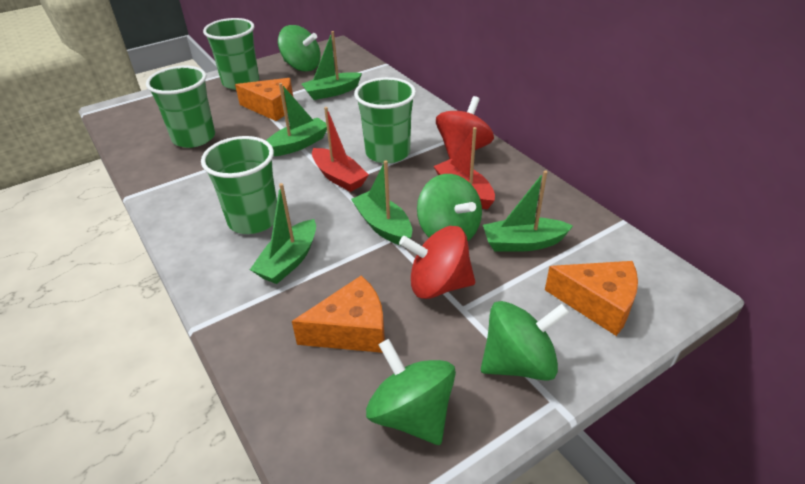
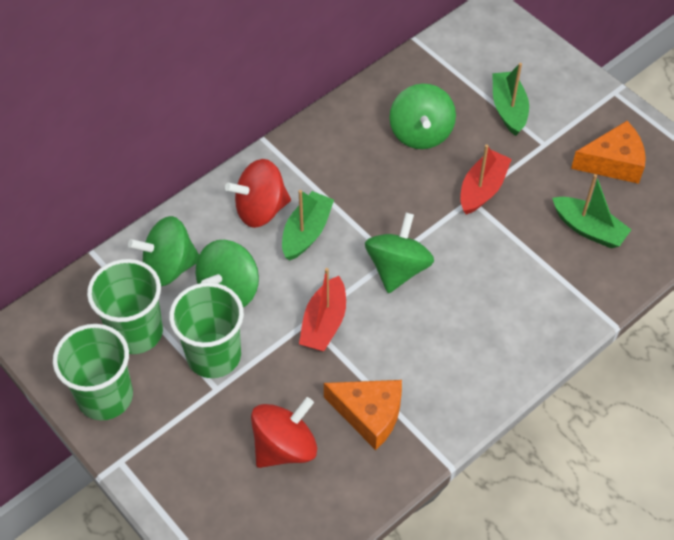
green boat: 5 -> 3
green cup: 4 -> 3
orange cheese: 3 -> 2

